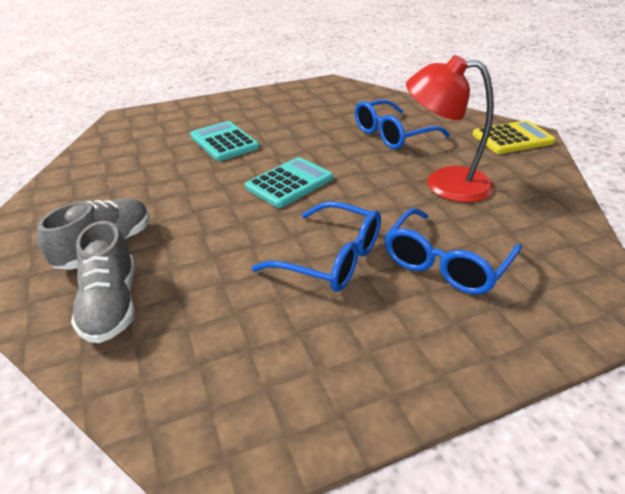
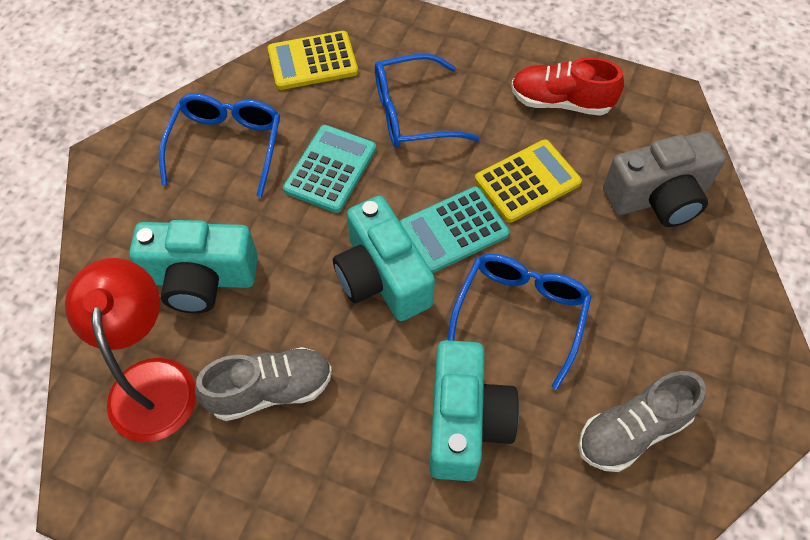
grey camera: 0 -> 1
red shoe: 0 -> 1
turquoise camera: 0 -> 3
yellow calculator: 1 -> 2

